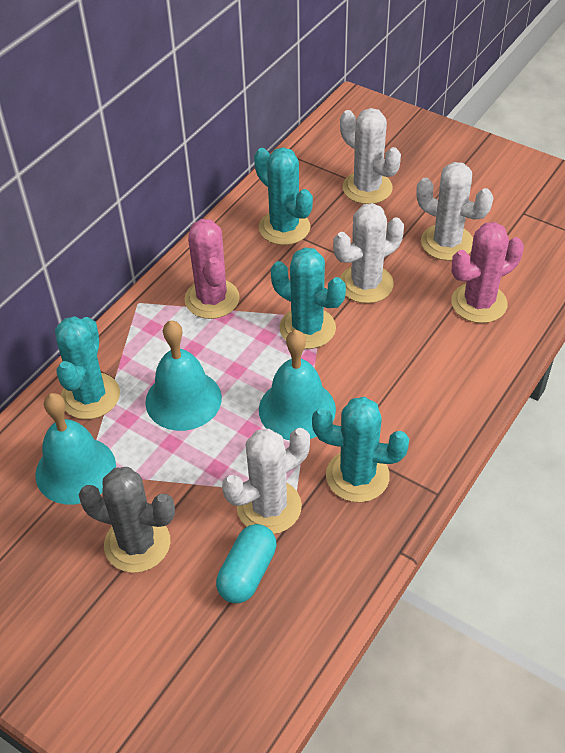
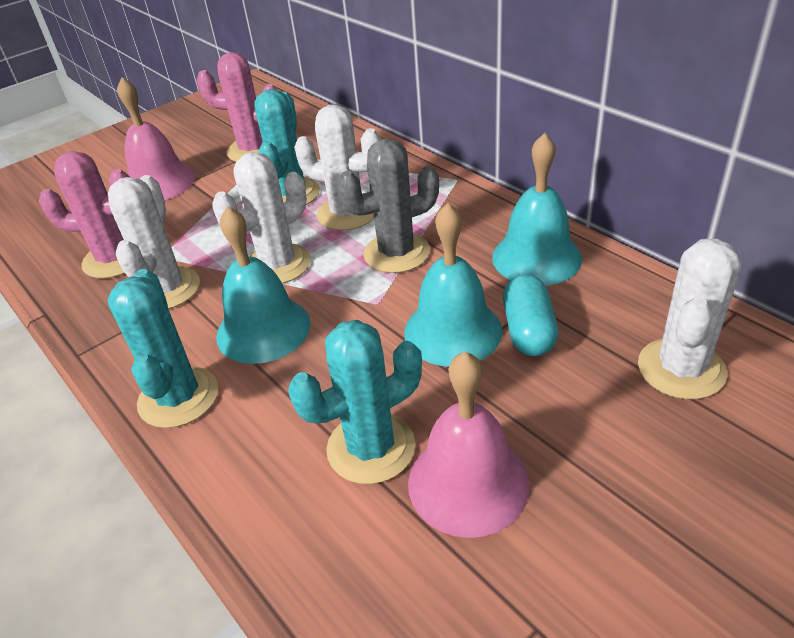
pink bell: 0 -> 2
turquoise cactus: 4 -> 3

